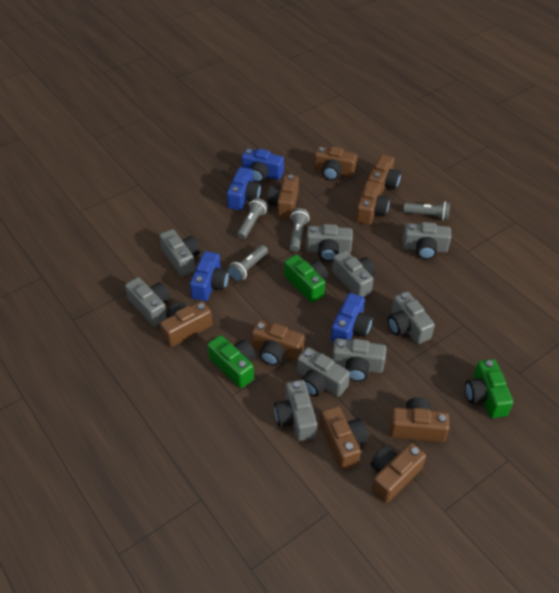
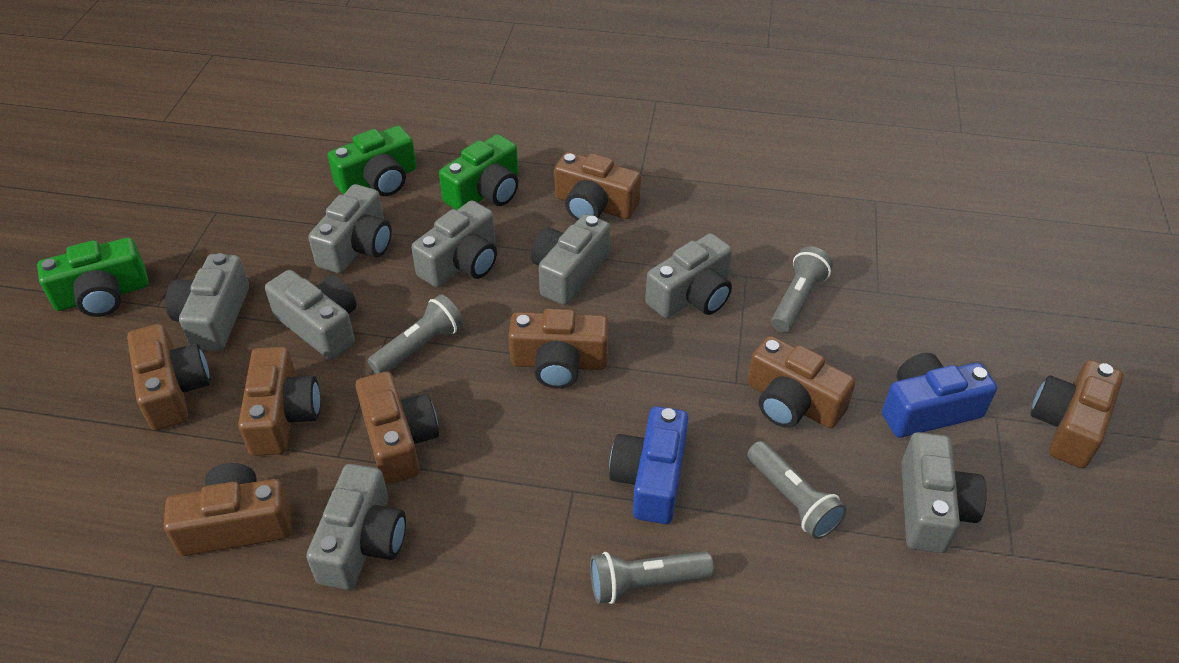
blue camera: 4 -> 2
brown camera: 9 -> 8
grey camera: 9 -> 8

